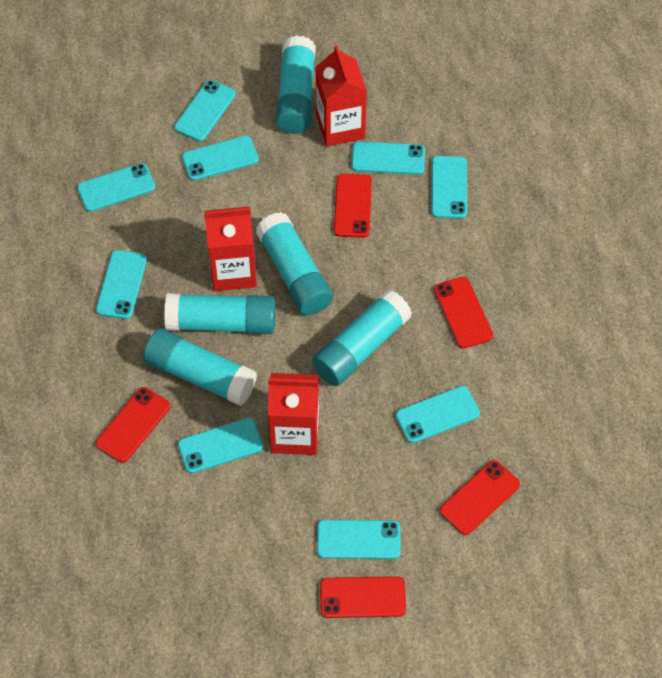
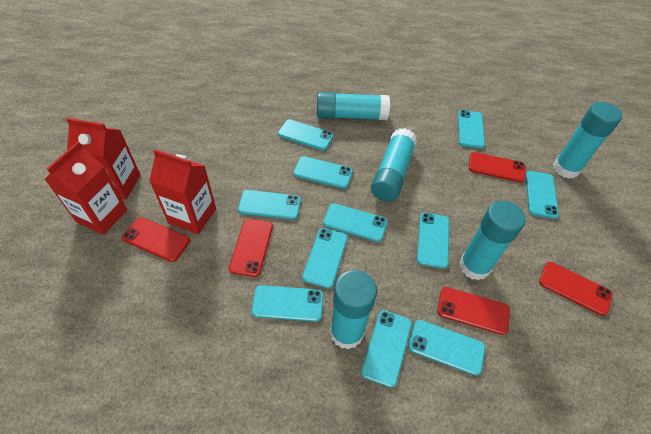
turquoise phone: 9 -> 11

